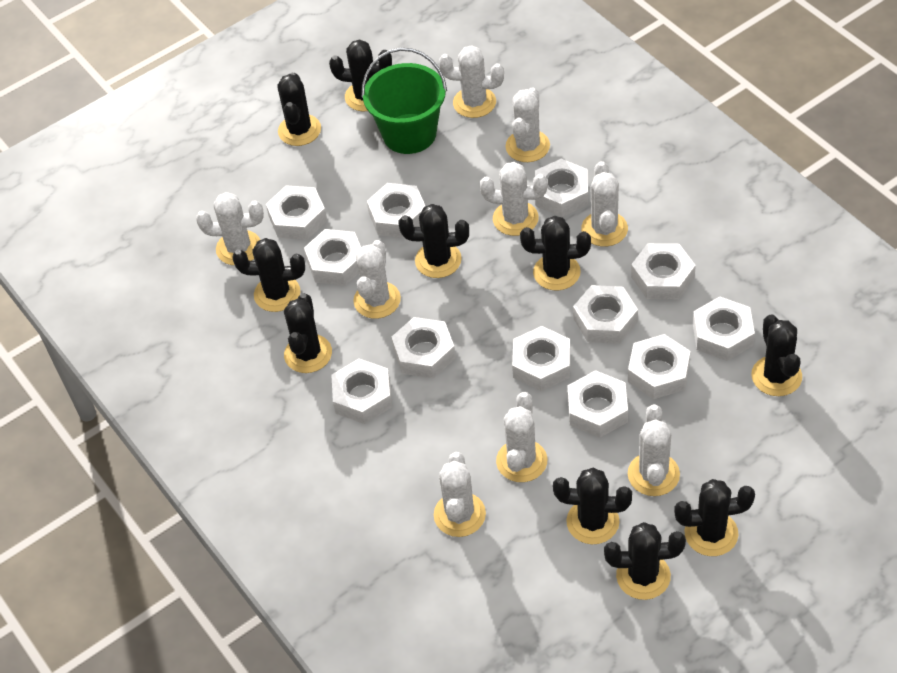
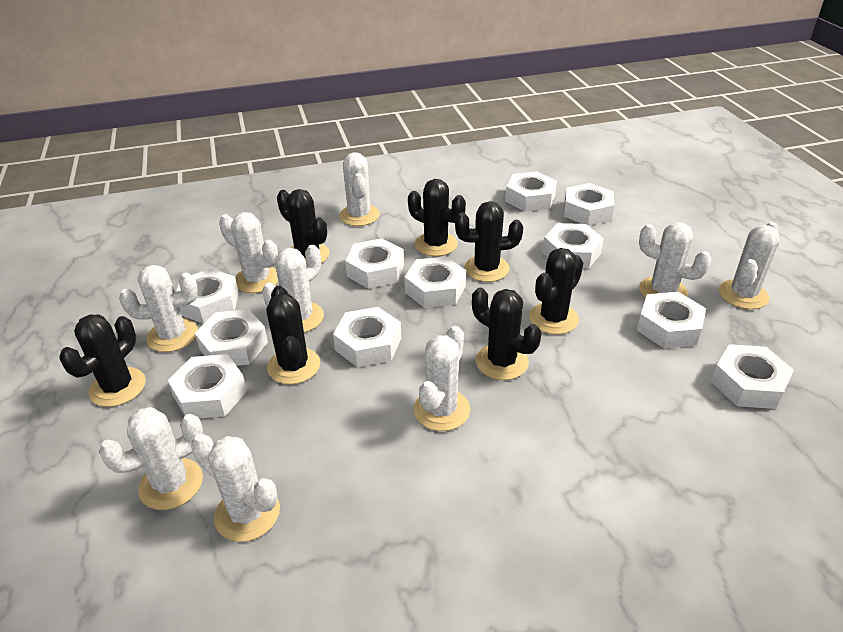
black cactus: 10 -> 7
green bucket: 1 -> 0
white nut: 12 -> 11

